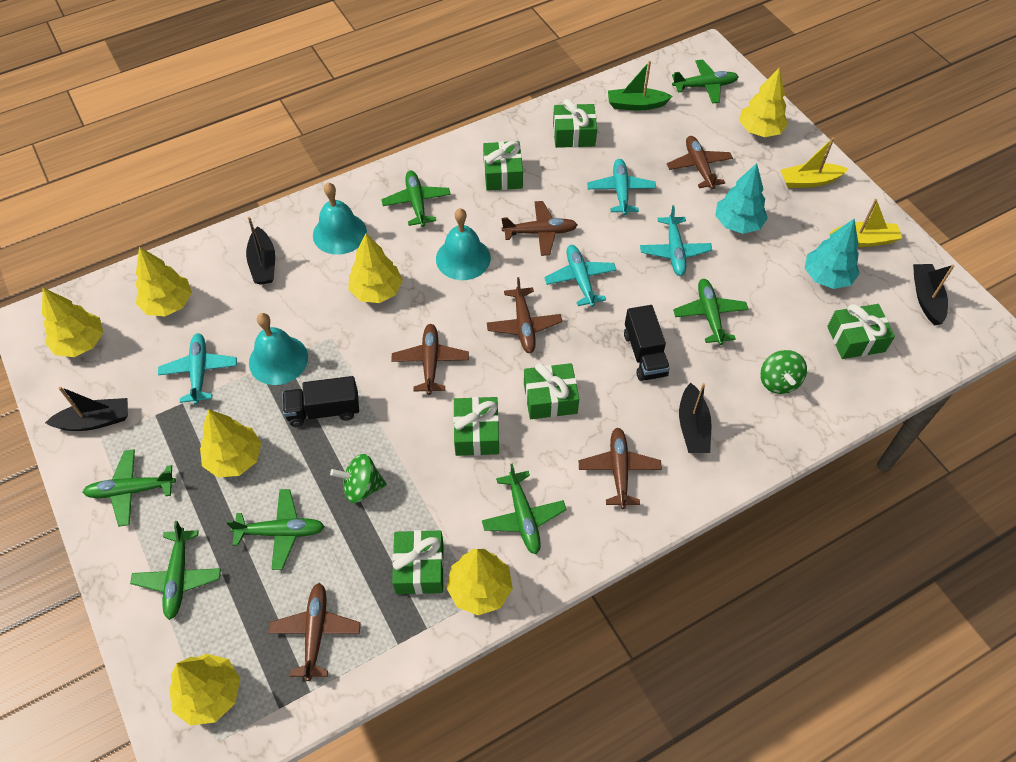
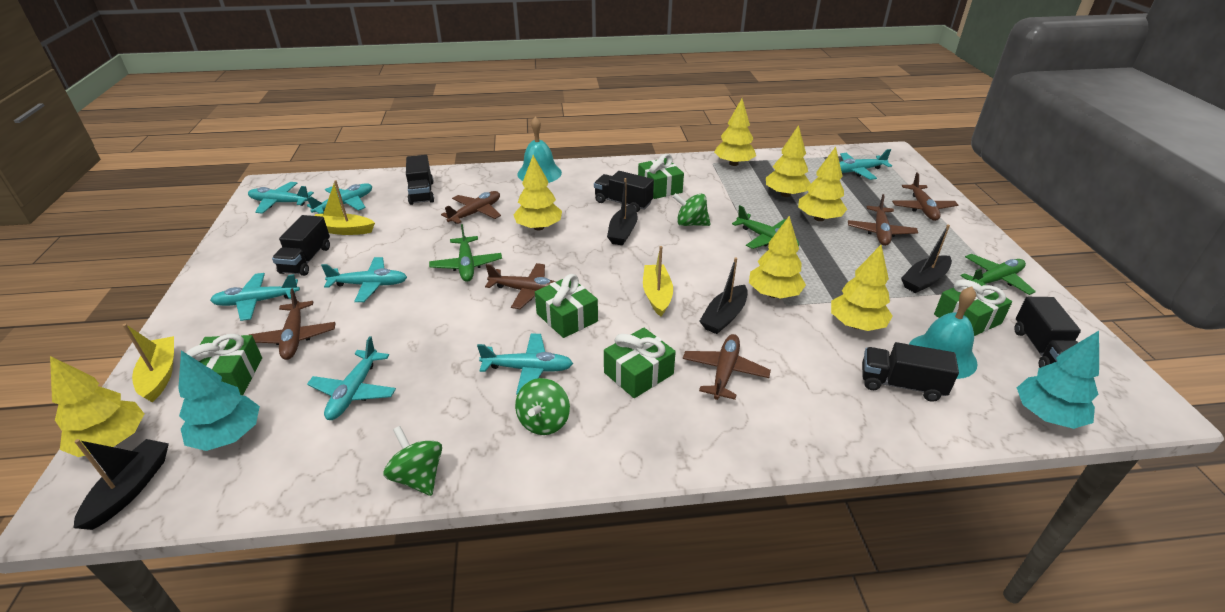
black truck: 2 -> 5
green boat: 1 -> 0
green gift: 6 -> 5
green plane: 7 -> 3
green spinning top: 2 -> 3
turquoise bell: 3 -> 2
turquoise plane: 4 -> 7
yellow boat: 2 -> 3

